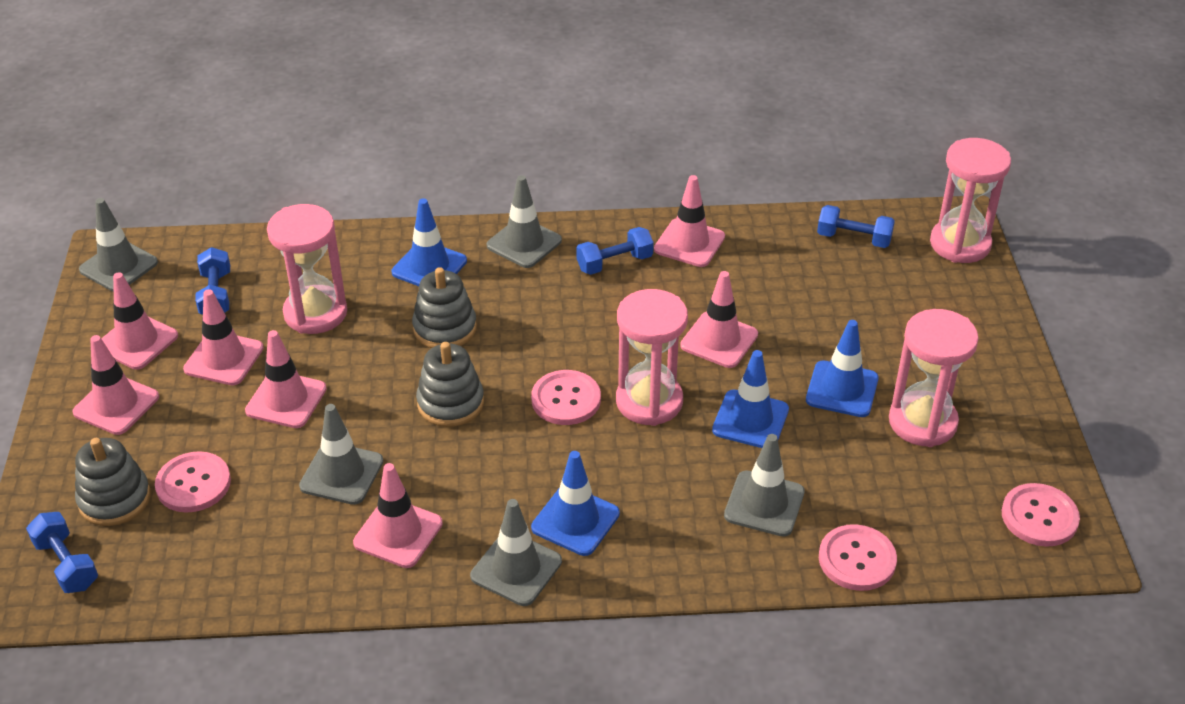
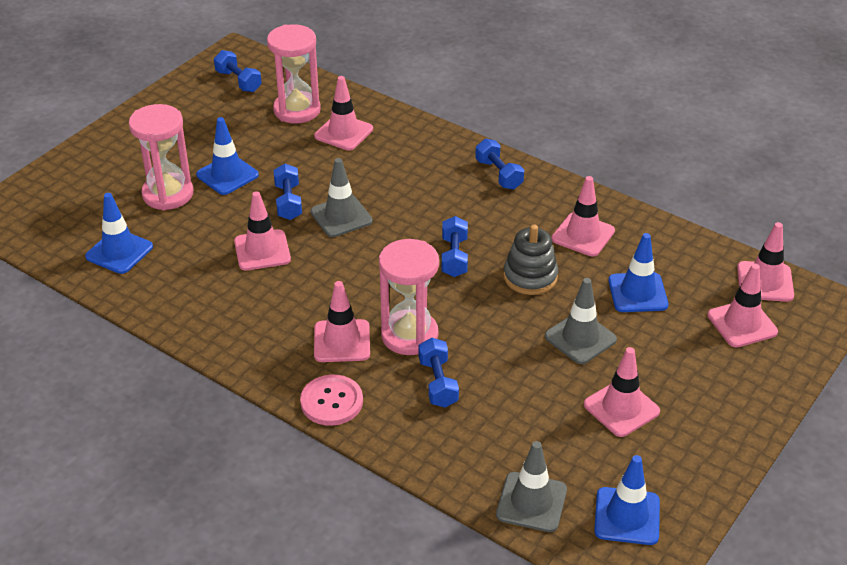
blue dumbbell: 4 -> 5
grey stacking toy: 3 -> 1
grey traffic cone: 5 -> 3
pink button: 4 -> 1
pink hourglass: 4 -> 3

